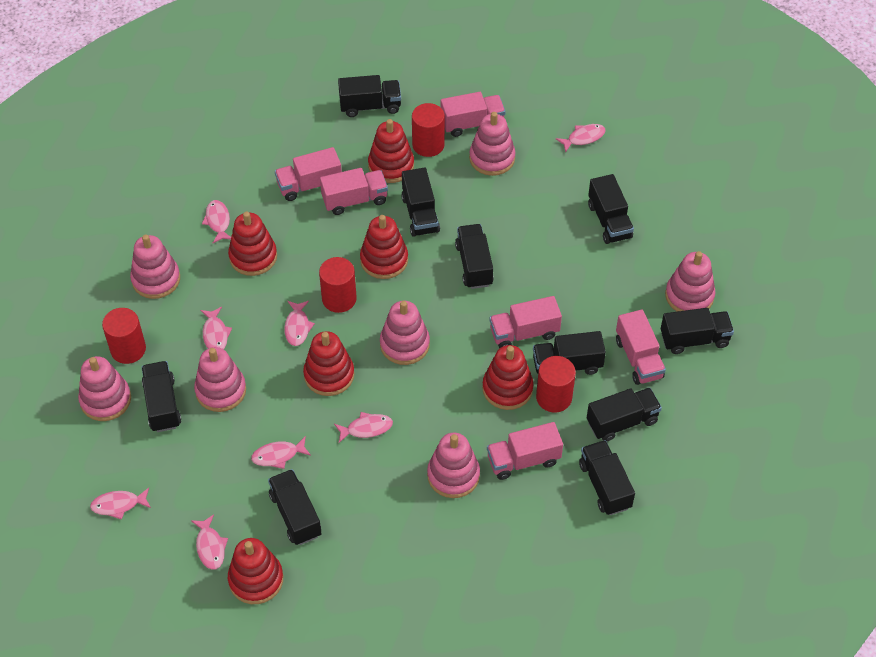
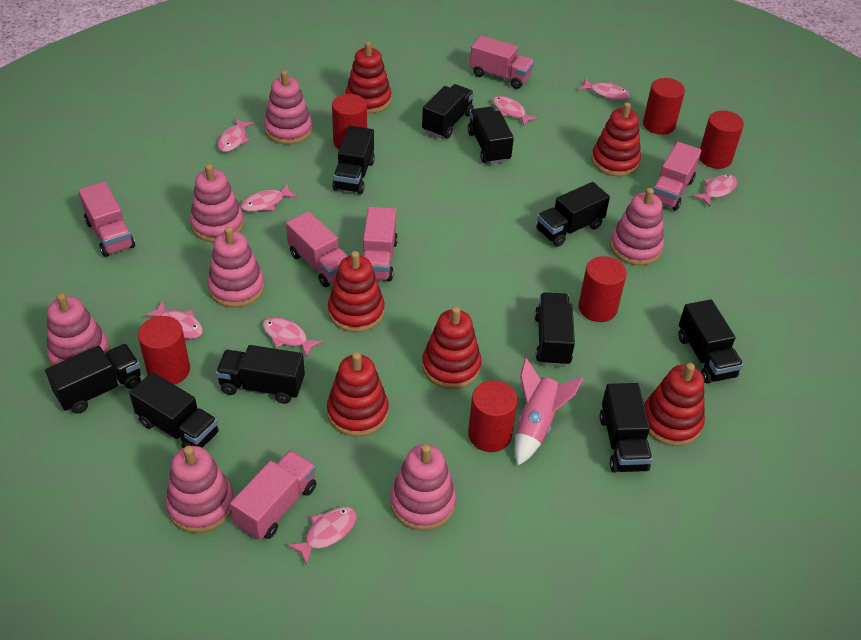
pink rocket: 0 -> 1
red cylinder: 4 -> 6

